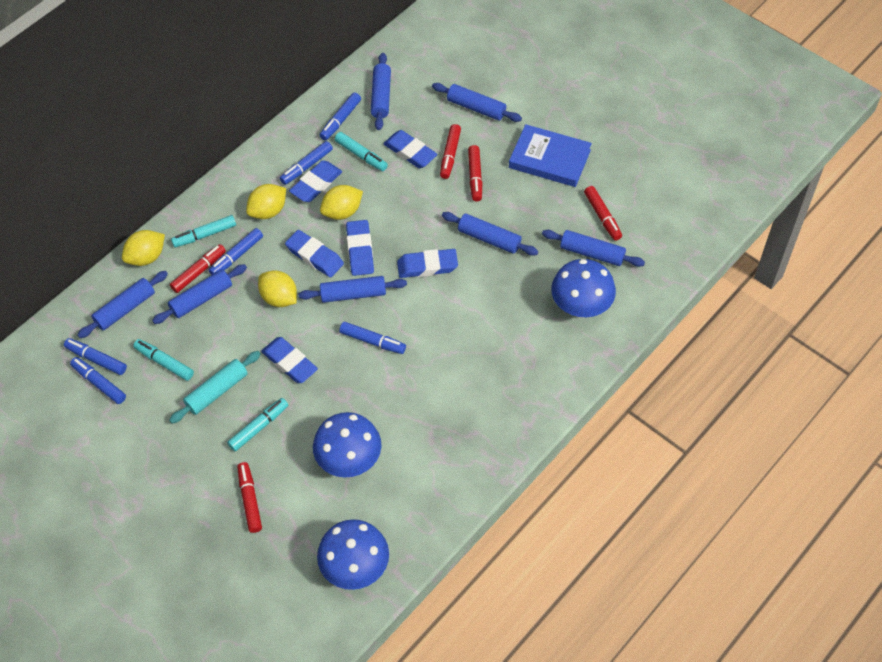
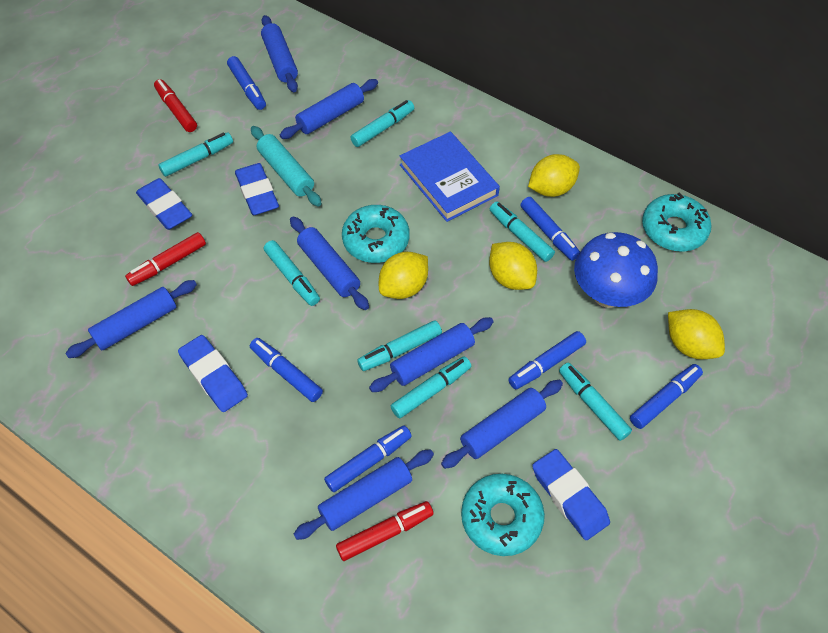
blue eraser: 6 -> 4
blue mushroom: 3 -> 1
red marker: 5 -> 3
turquoise donut: 0 -> 3
turquoise marker: 4 -> 7

